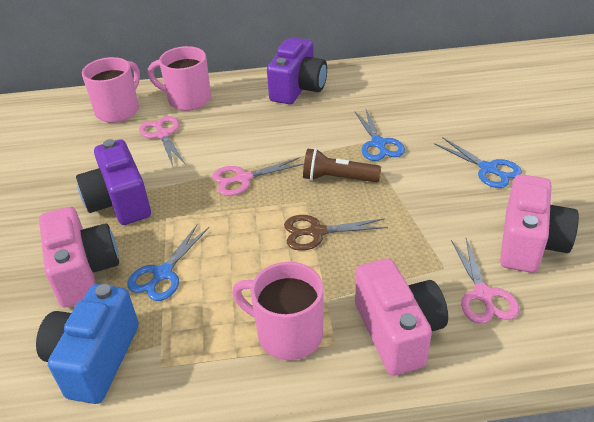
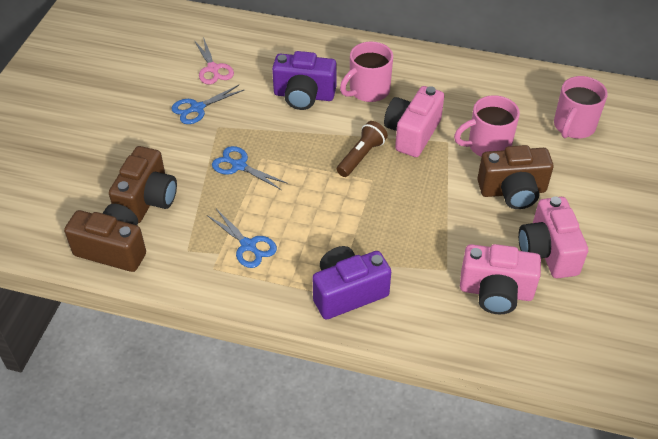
blue camera: 1 -> 0
brown camera: 0 -> 3
brown scissors: 1 -> 0
pink scissors: 3 -> 1

